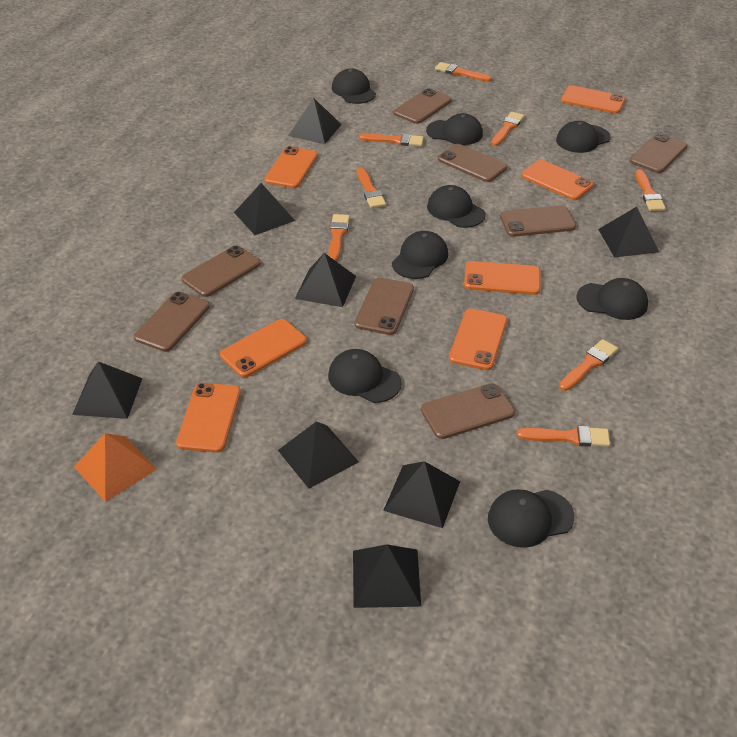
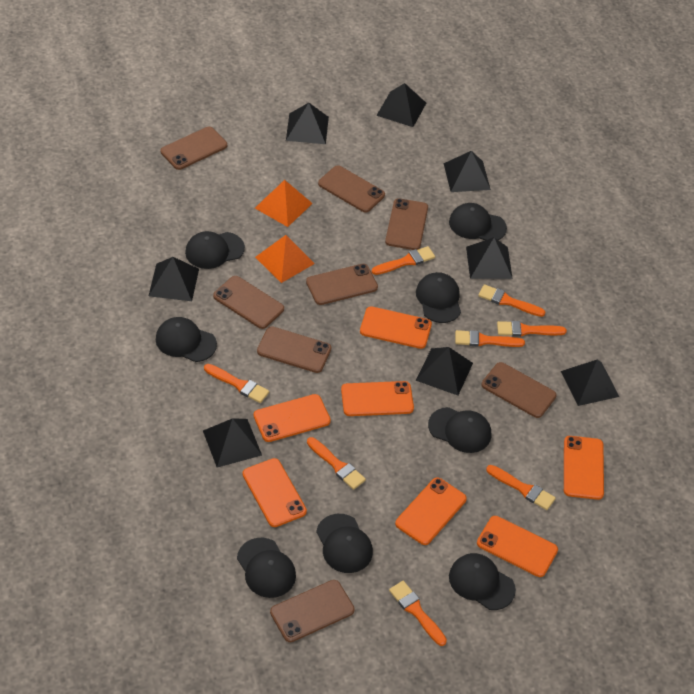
orange pyramid: 1 -> 2

